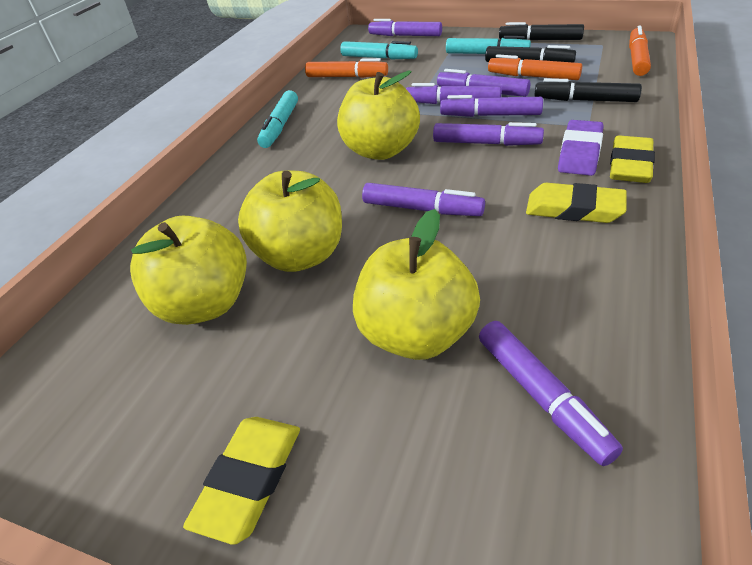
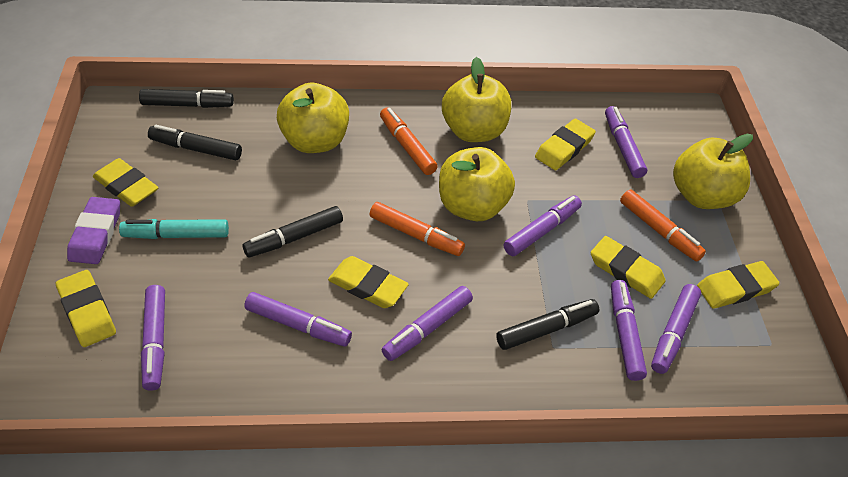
black marker: 3 -> 4
turquoise marker: 3 -> 1
yellow eraser: 3 -> 6

